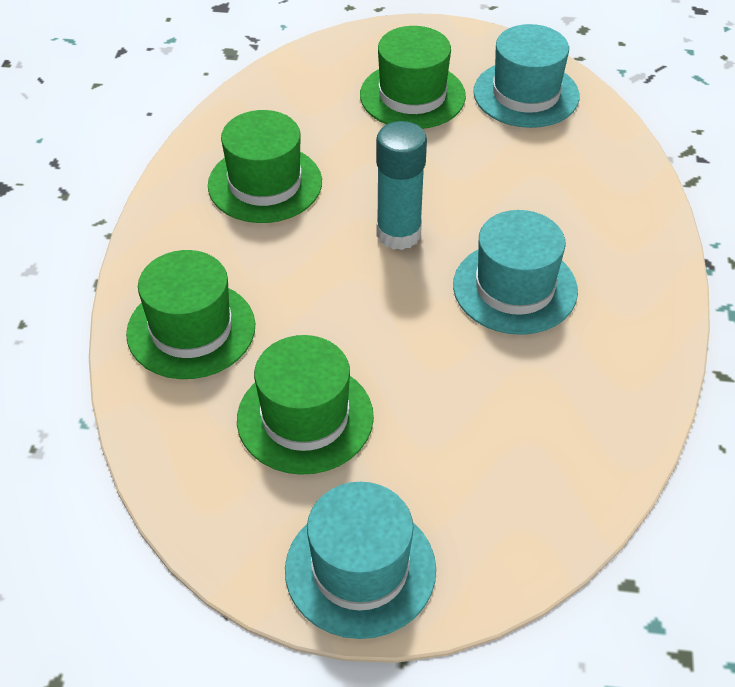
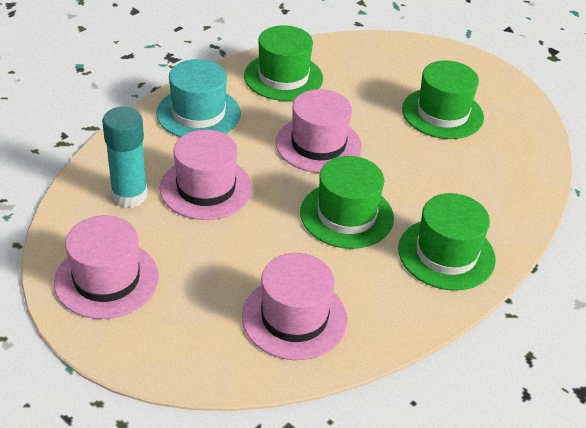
pink hat: 0 -> 4
turquoise hat: 3 -> 1

